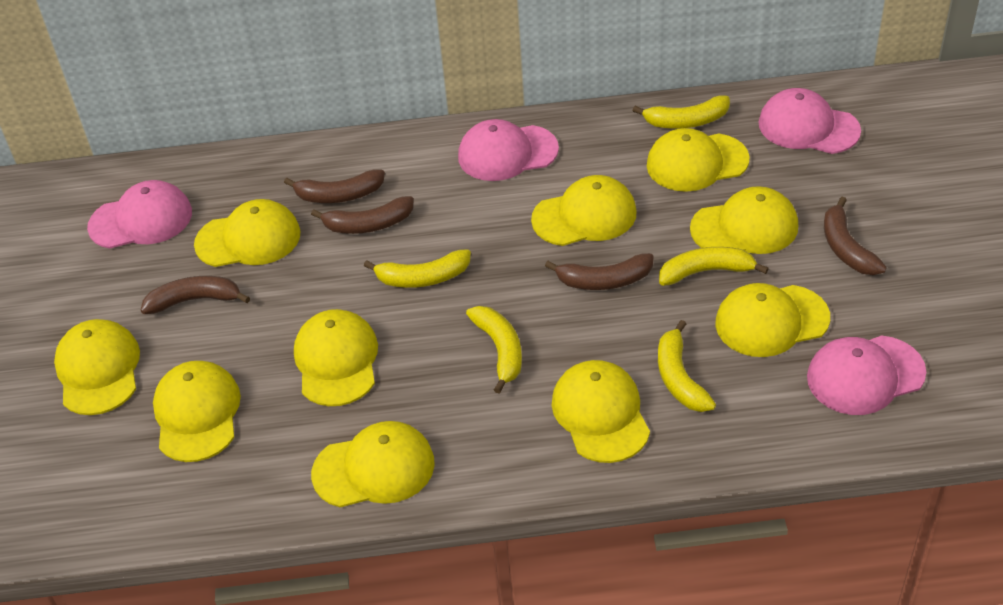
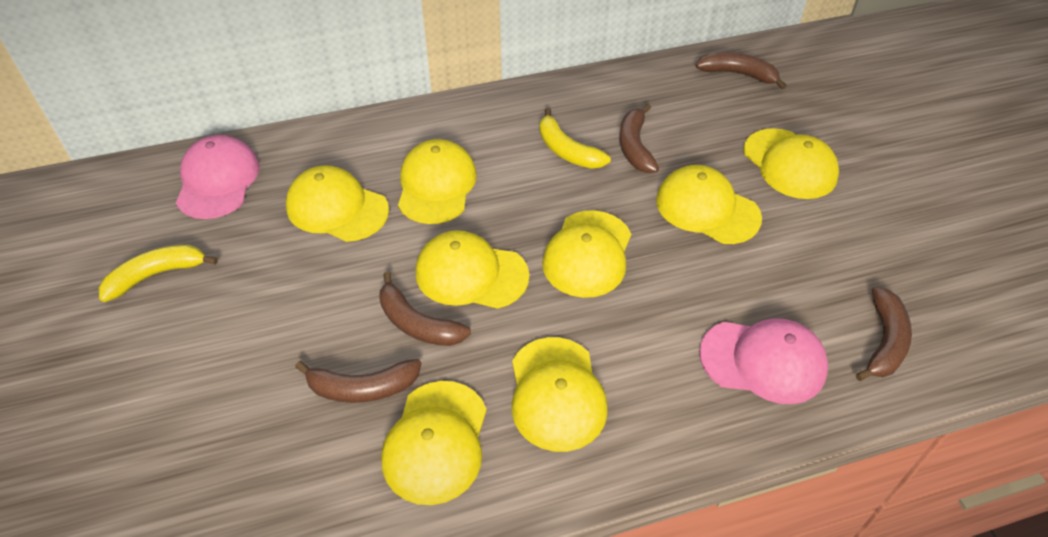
pink cap: 4 -> 2
yellow banana: 5 -> 2
yellow cap: 10 -> 8

